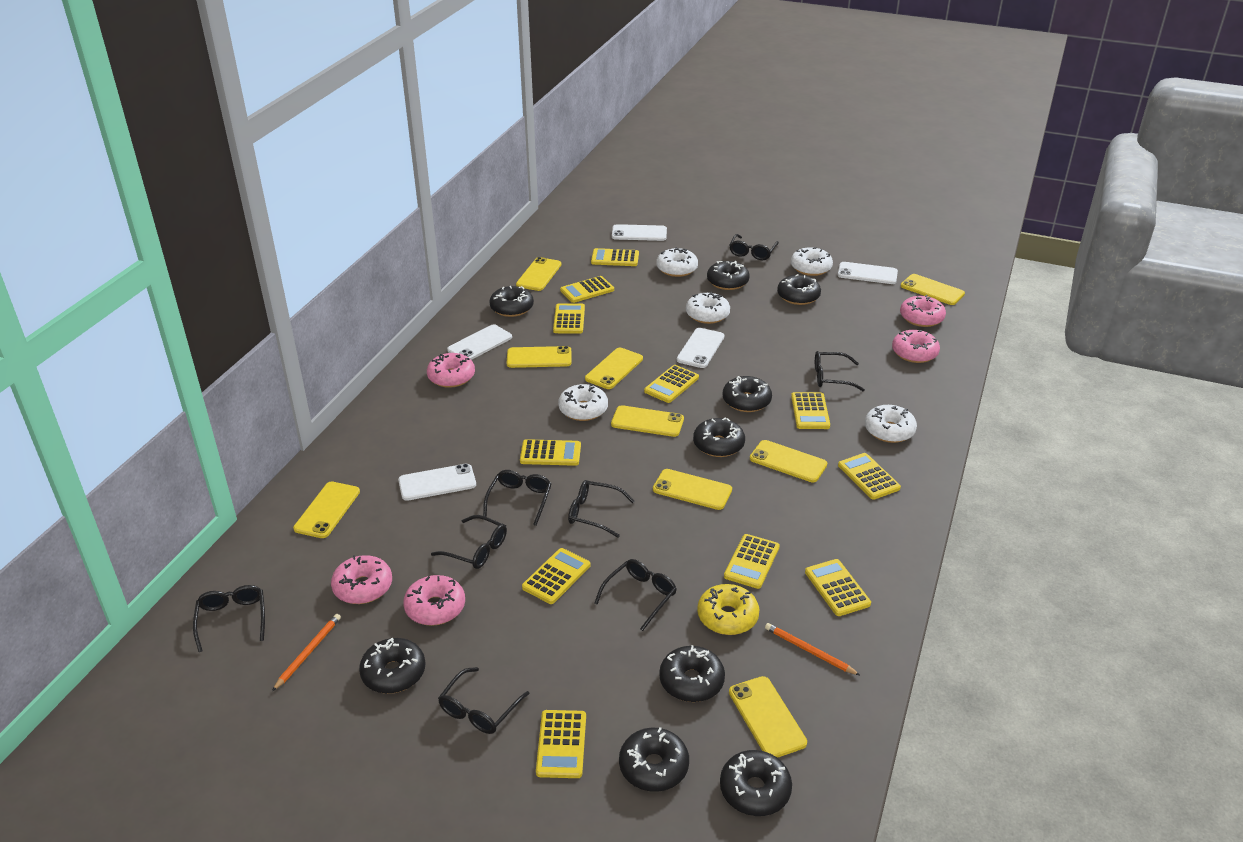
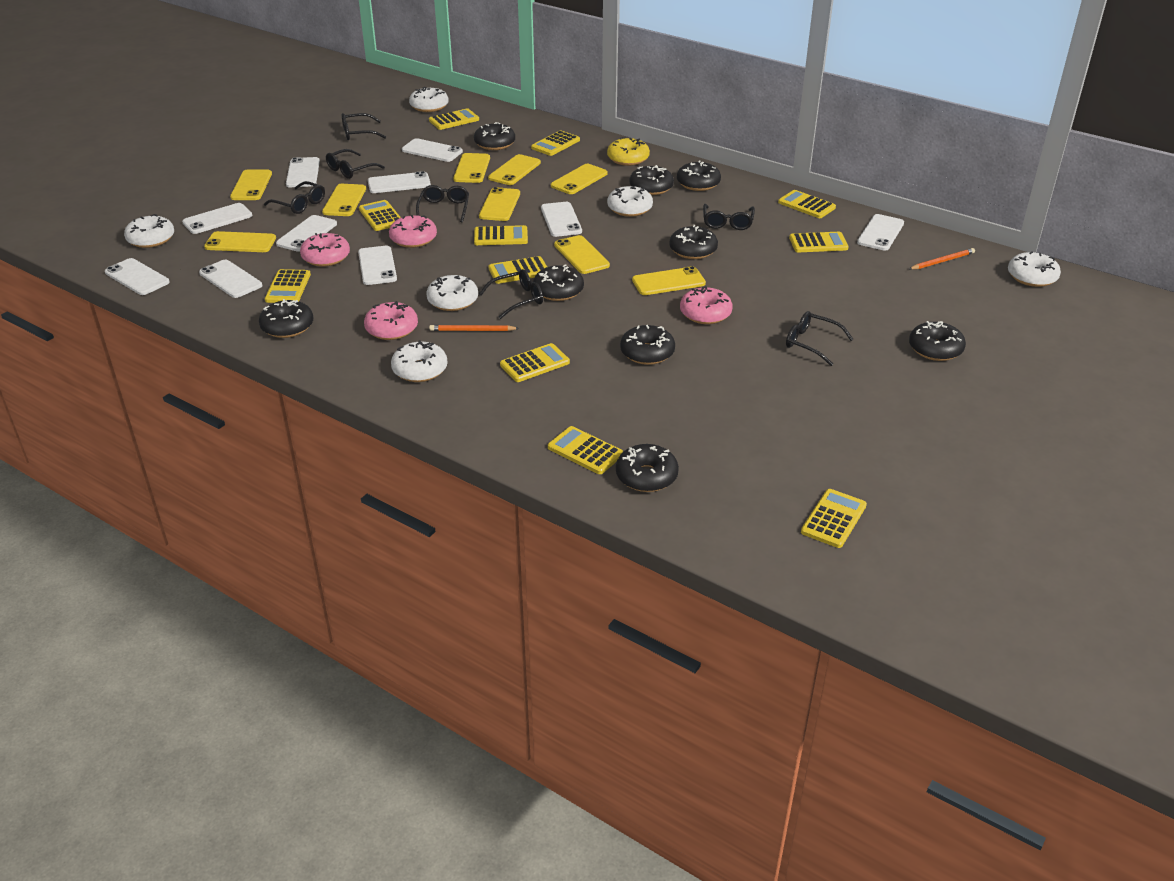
black glasses: 8 -> 7
pink donut: 5 -> 4
white donut: 5 -> 6
white phone: 5 -> 10

